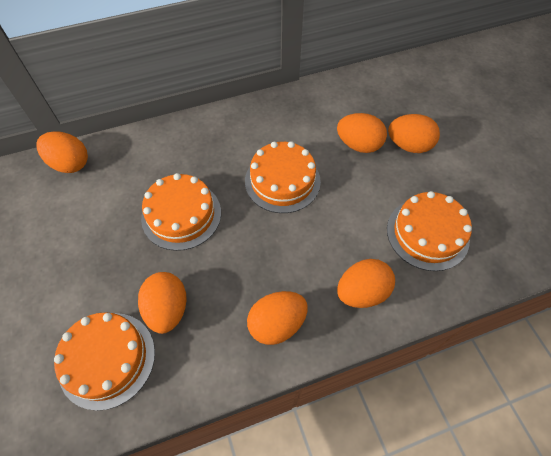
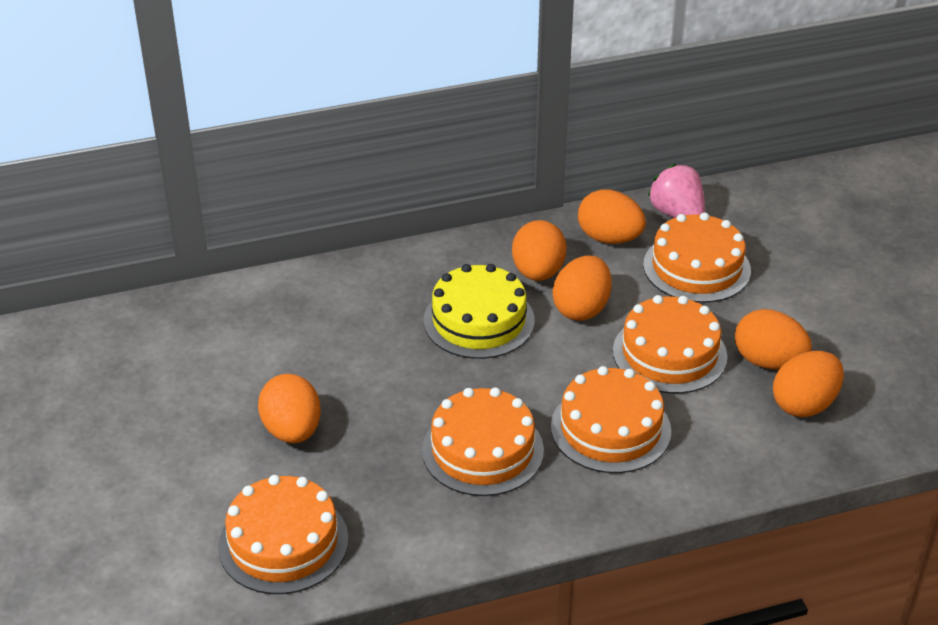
orange cake: 4 -> 5
pink strawberry: 0 -> 1
yellow cake: 0 -> 1

